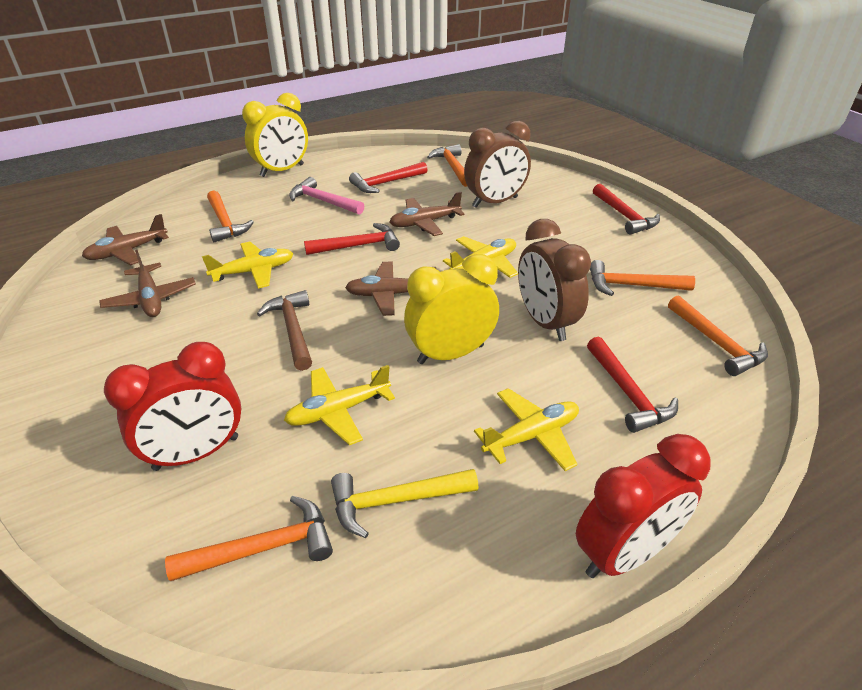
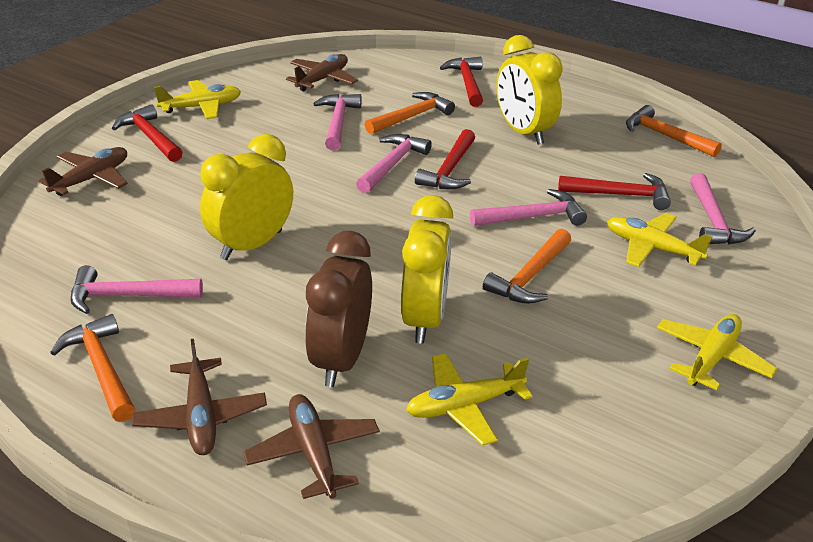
brown clock: 2 -> 1
brown hammer: 1 -> 0
orange hammer: 5 -> 4
pink hammer: 1 -> 5
red clock: 2 -> 0
yellow clock: 2 -> 3
yellow hammer: 1 -> 0

